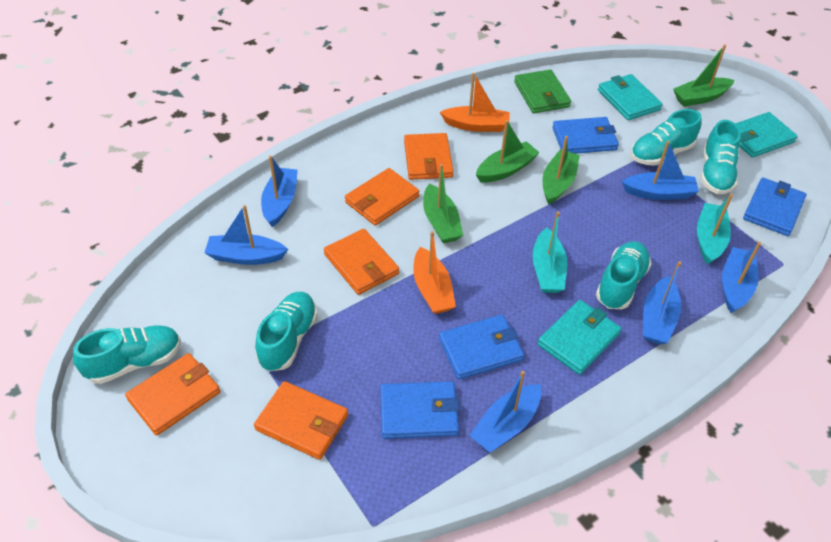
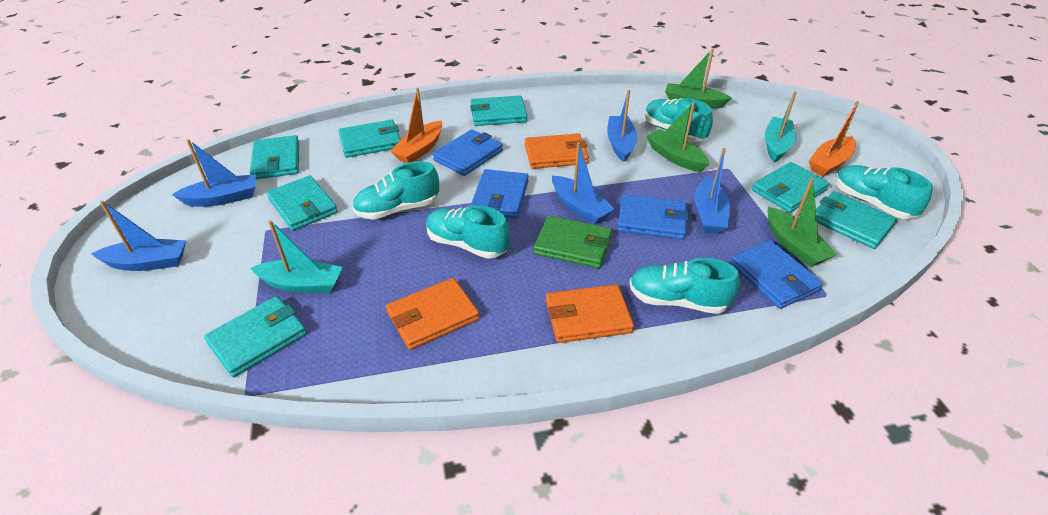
blue boat: 6 -> 5
green boat: 4 -> 3
orange wallet: 5 -> 3
turquoise wallet: 3 -> 7

